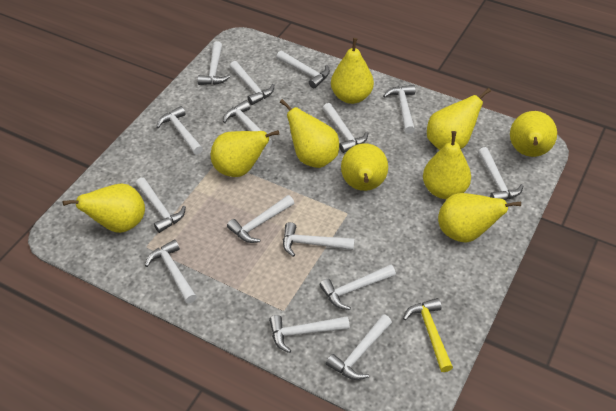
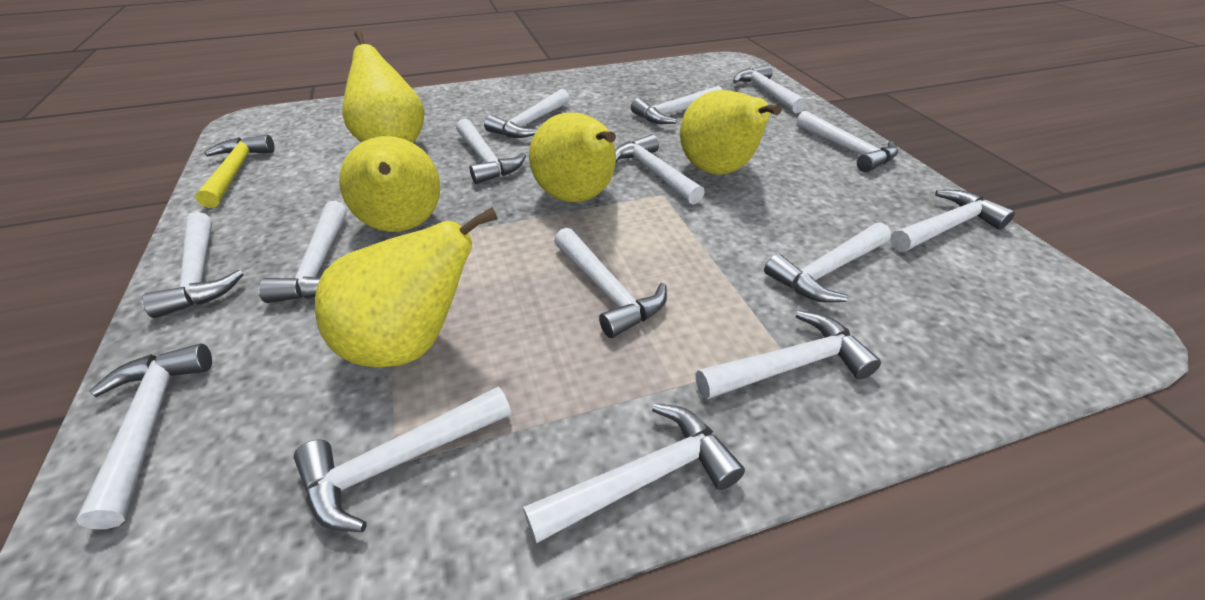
yellow pear: 9 -> 5

